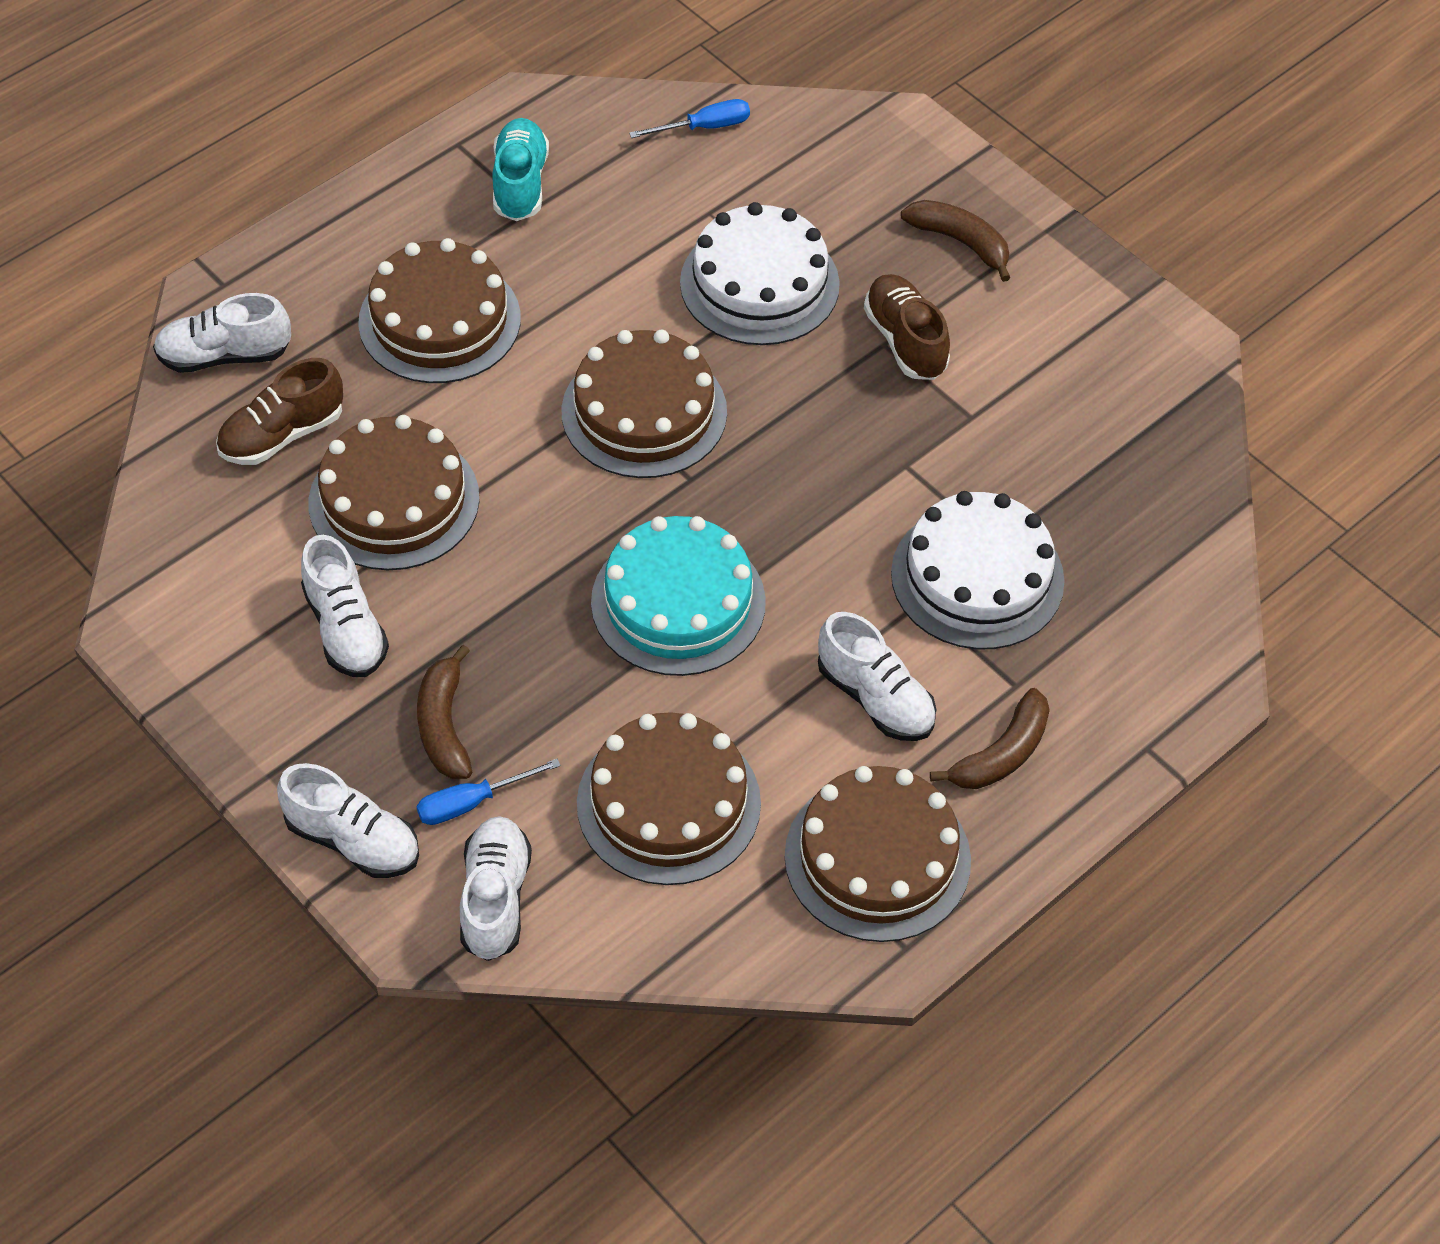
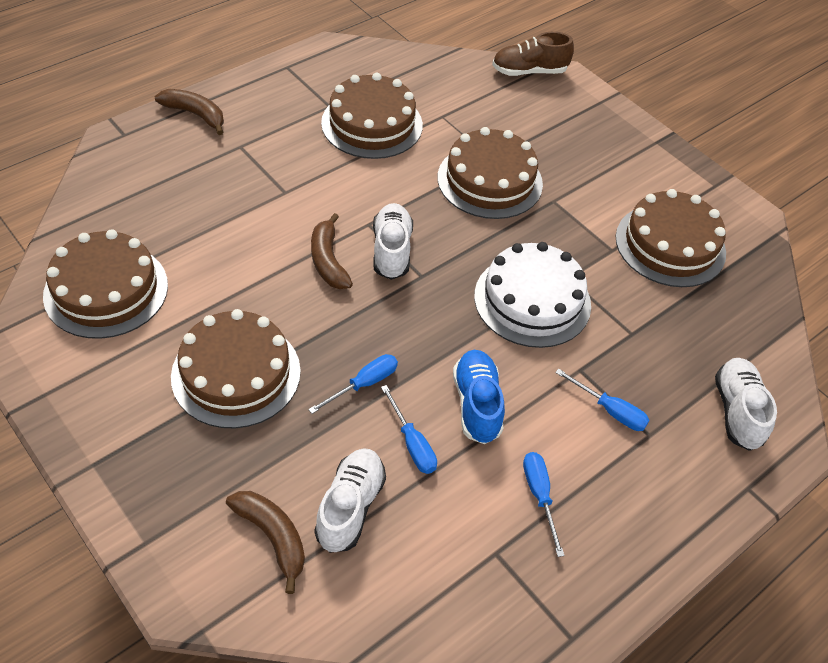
blue screwdriver: 2 -> 4
blue shoe: 0 -> 1
brown shoe: 2 -> 1
turquoise cake: 1 -> 0
turquoise shoe: 1 -> 0
white cake: 2 -> 1
white shoe: 5 -> 3

